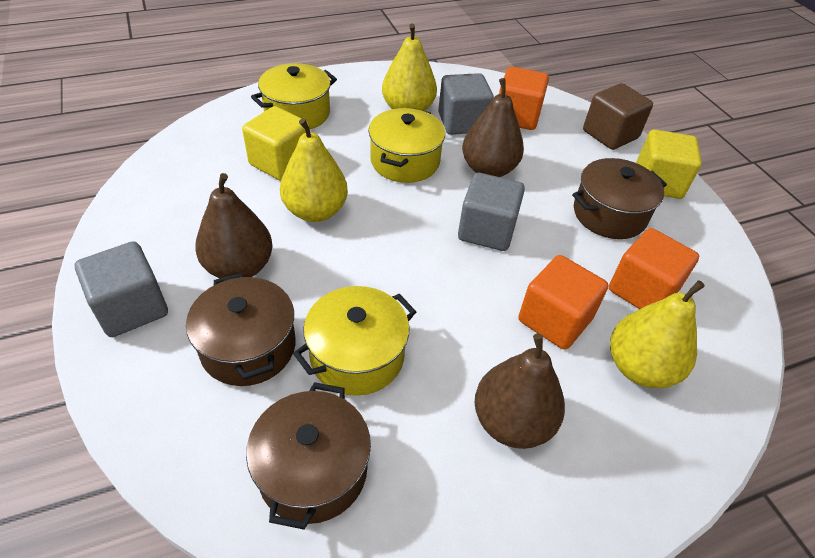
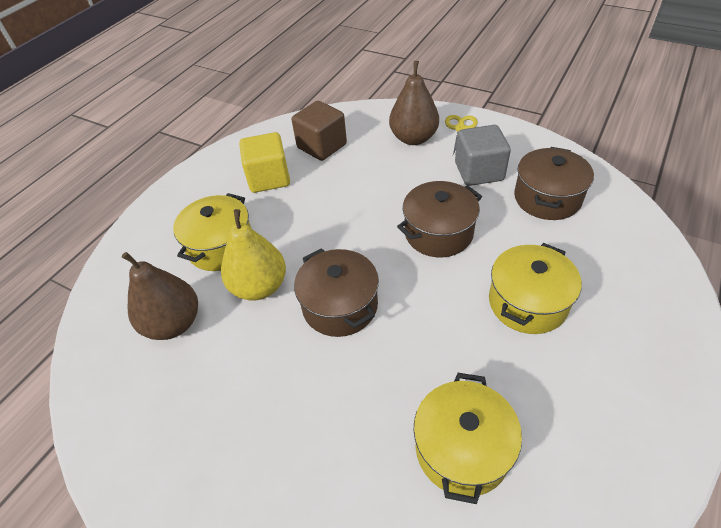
brown pear: 3 -> 2
grey cube: 3 -> 1
orange cube: 3 -> 0
yellow cube: 2 -> 1
yellow pear: 3 -> 1
yellow scissors: 0 -> 1

